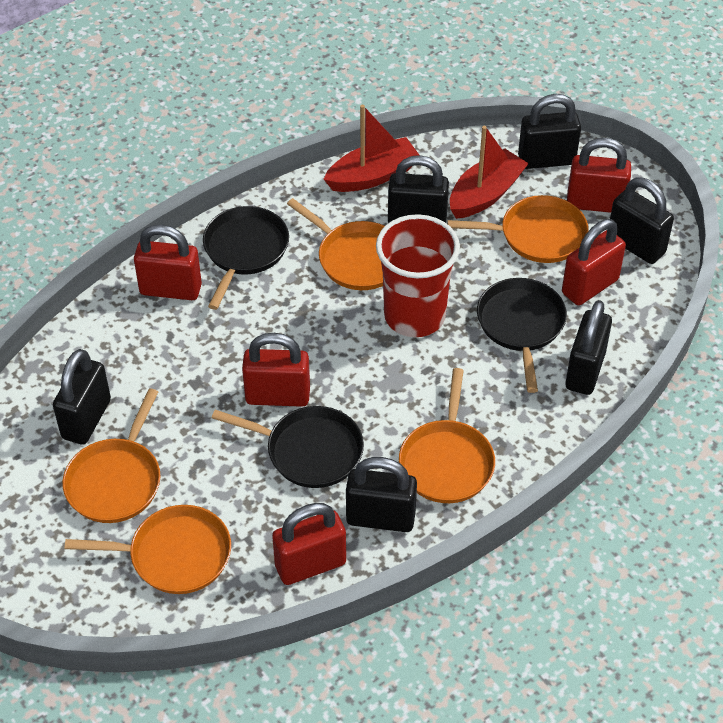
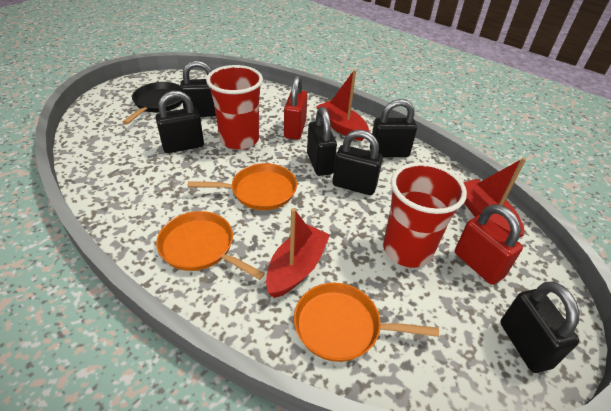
black pan: 3 -> 1
orange pan: 5 -> 3
red boat: 2 -> 3
red cup: 1 -> 2
red padlock: 5 -> 2

